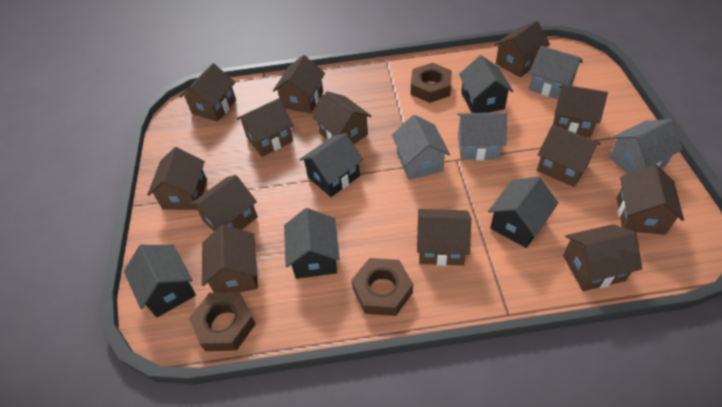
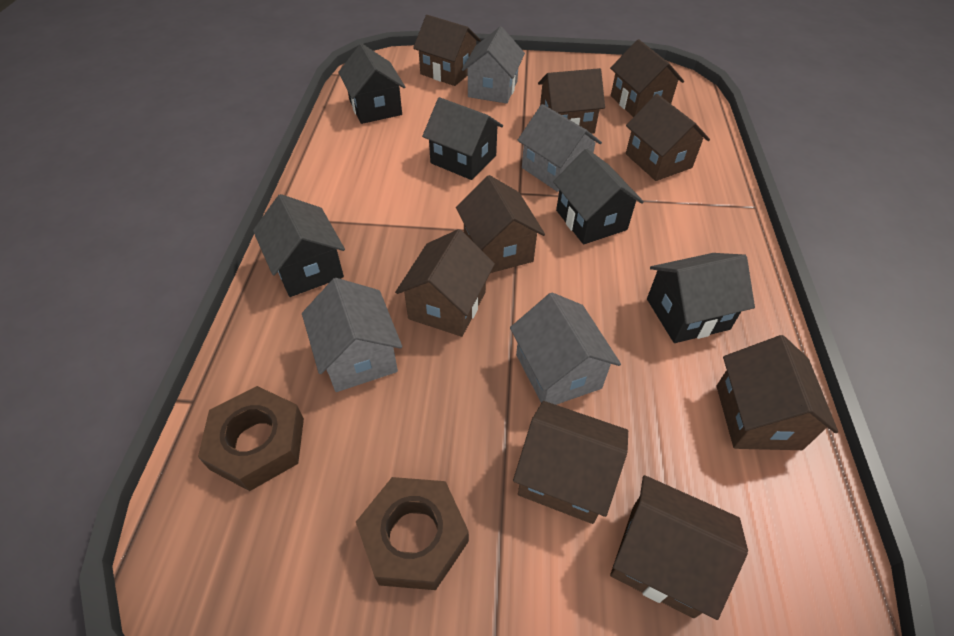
brown house: 13 -> 9
brown nut: 3 -> 2

